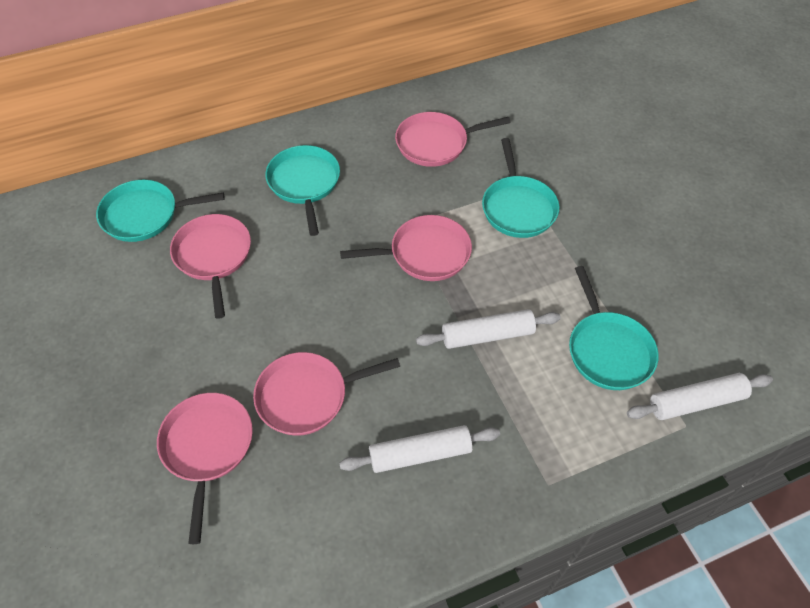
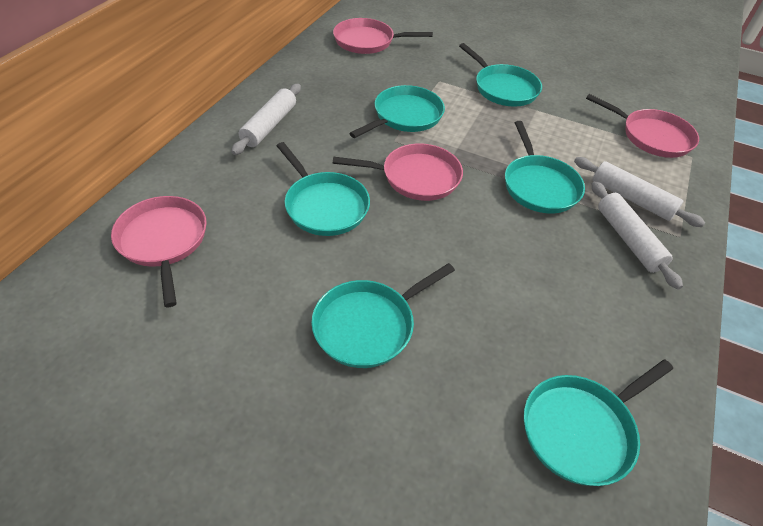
pink pan: 5 -> 4
turquoise pan: 4 -> 6

